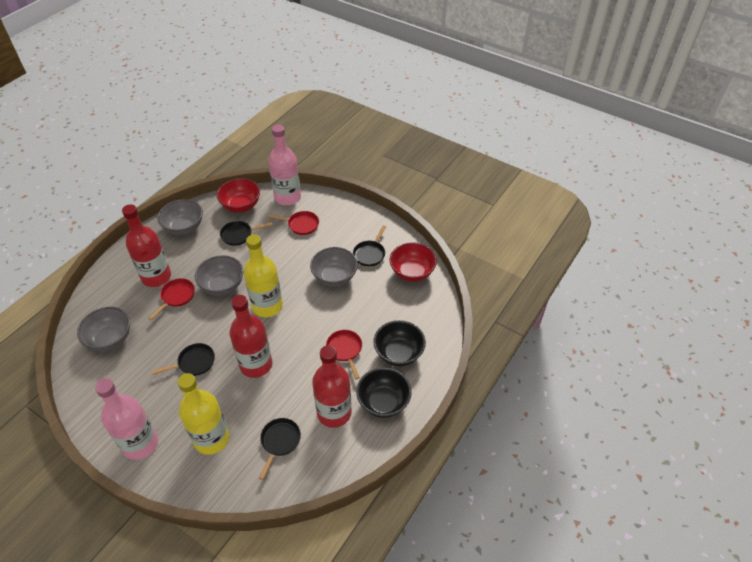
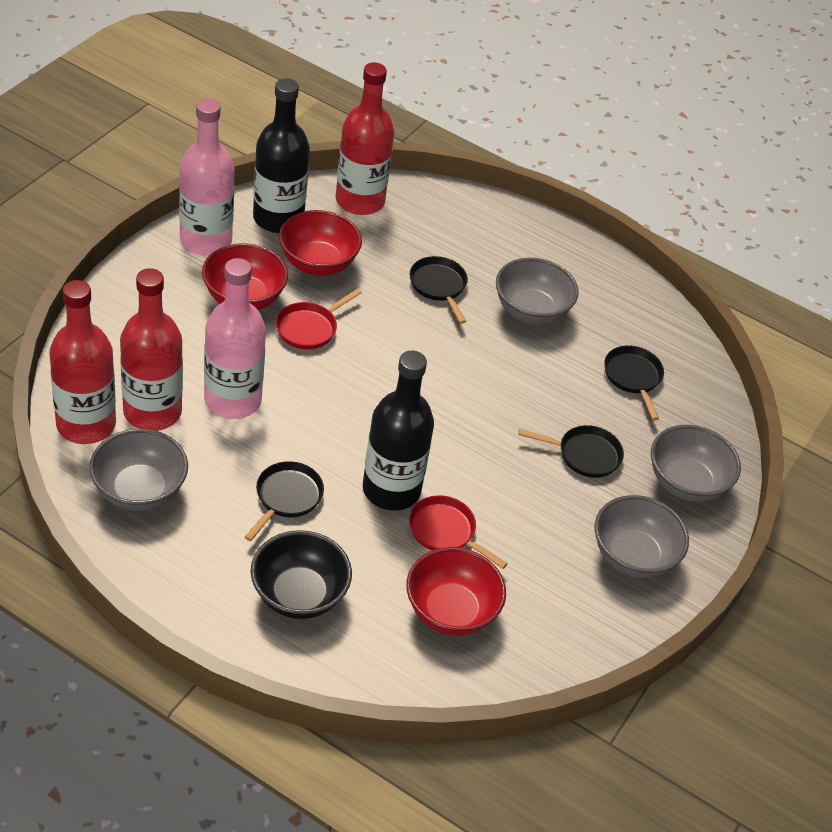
black bottle: 0 -> 2
black bowl: 2 -> 1
red bowl: 2 -> 3
red pan: 3 -> 2
yellow bottle: 2 -> 0

